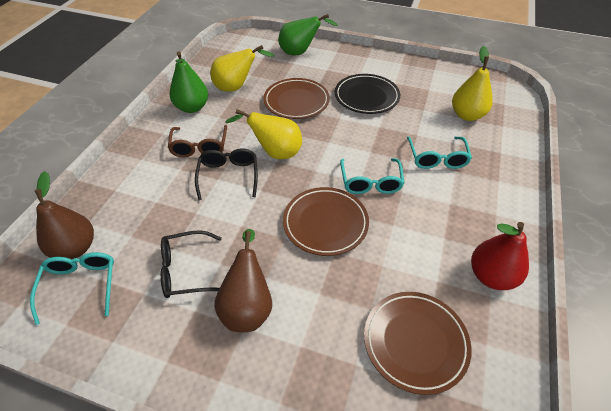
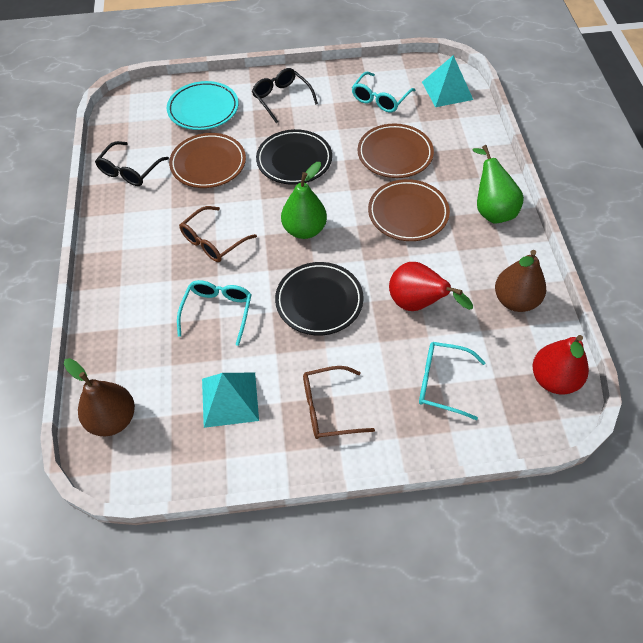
black plate: 1 -> 2
brown glasses: 1 -> 2
red pear: 1 -> 2
turquoise plate: 0 -> 1
turquoise pyramid: 0 -> 2
yellow pear: 3 -> 0

